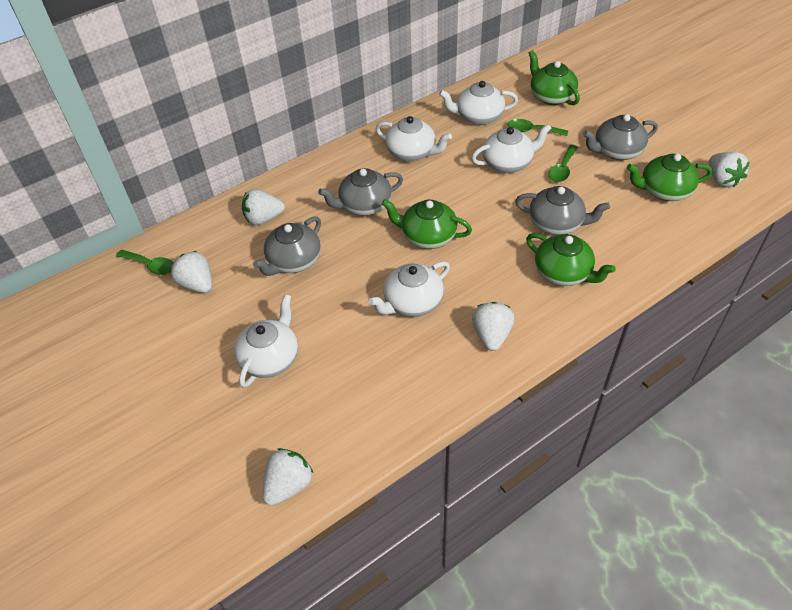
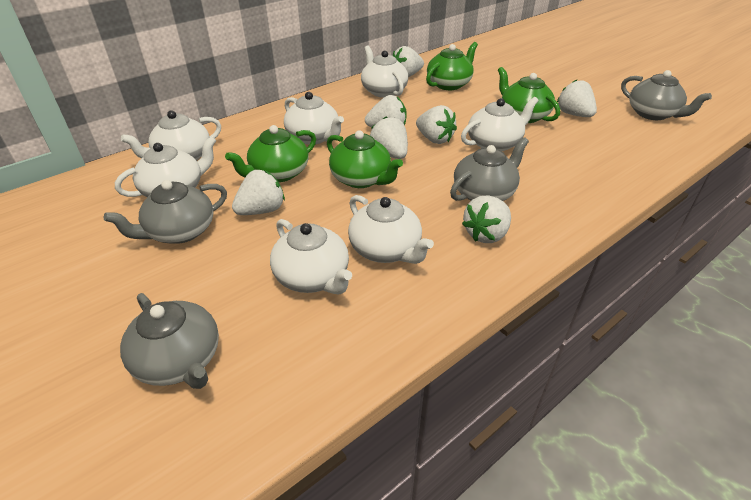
green spoon: 3 -> 0
white strawberry: 5 -> 7
white teapot: 5 -> 7

